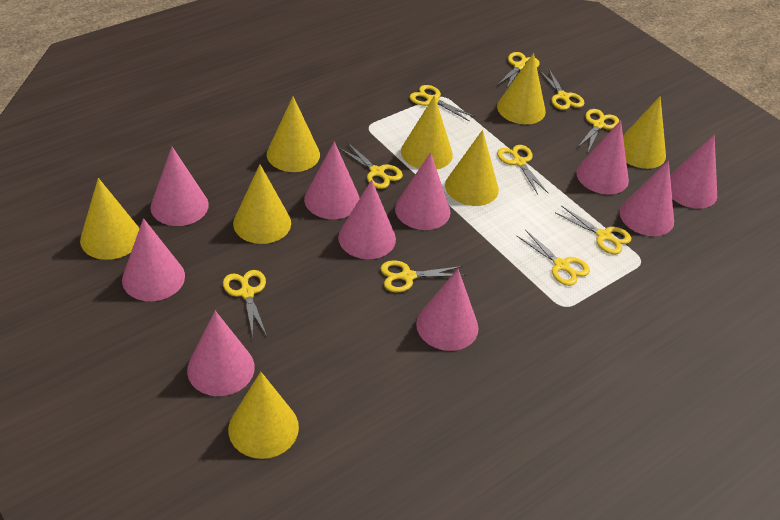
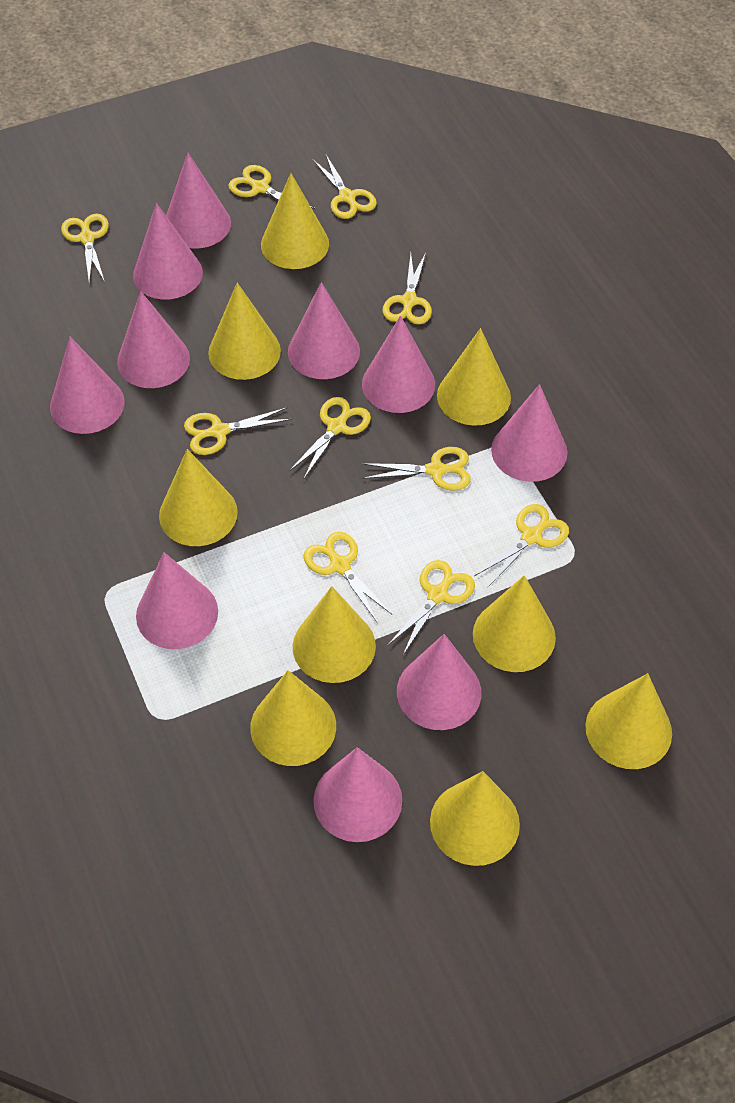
yellow cone: 8 -> 9

